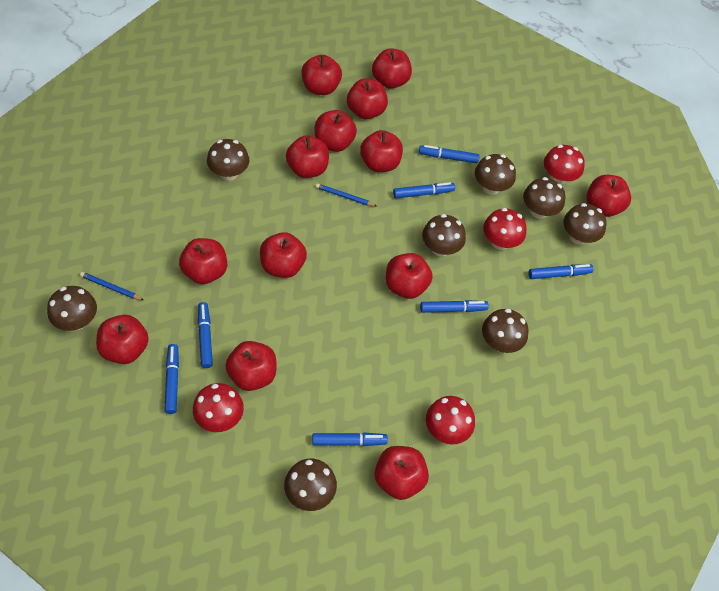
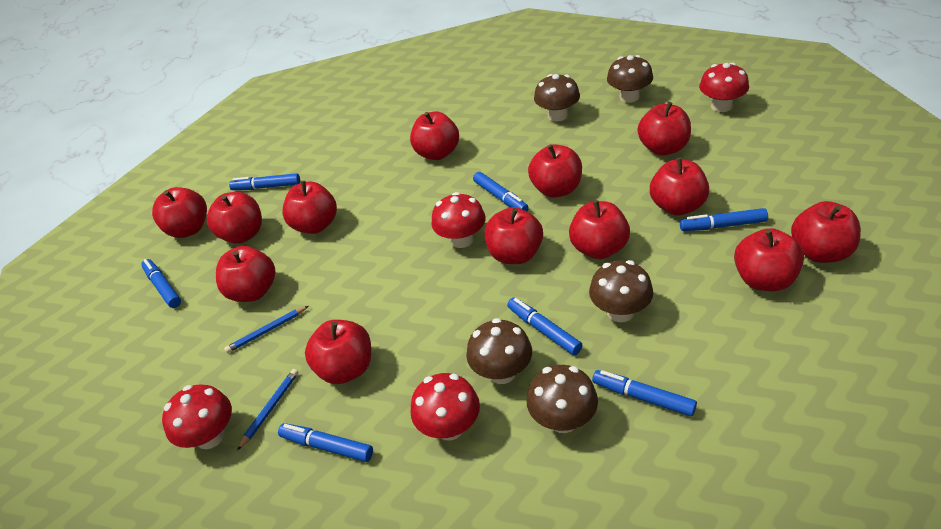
brown mushroom: 8 -> 5

